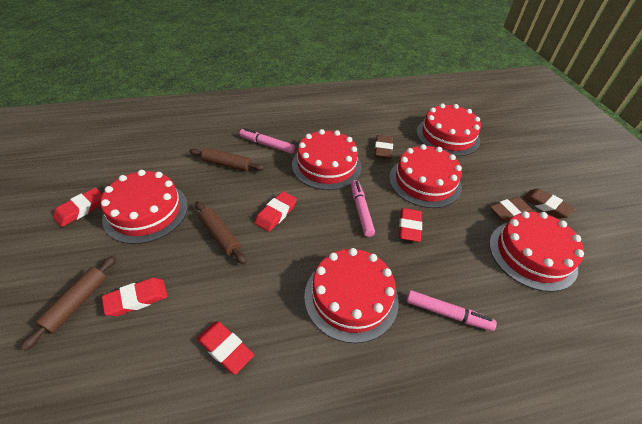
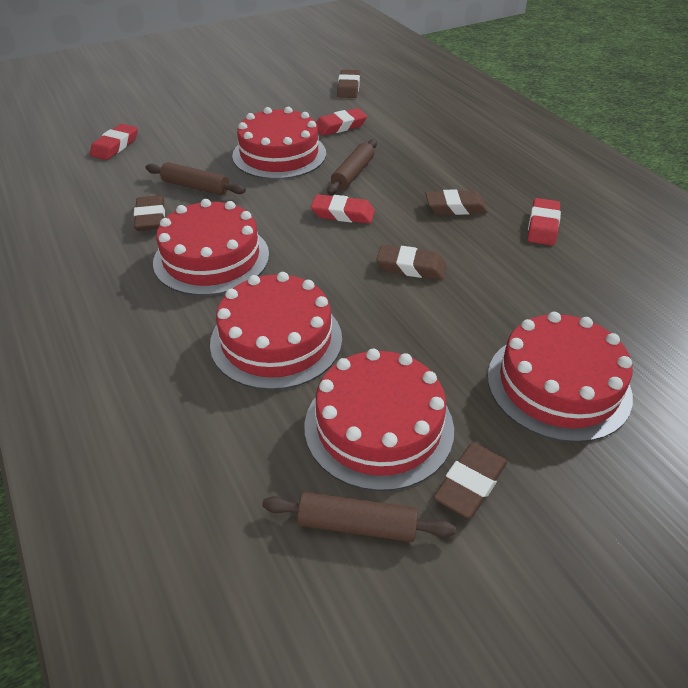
brown eraser: 3 -> 5
pink marker: 3 -> 0
red cake: 6 -> 5
red eraser: 5 -> 4

